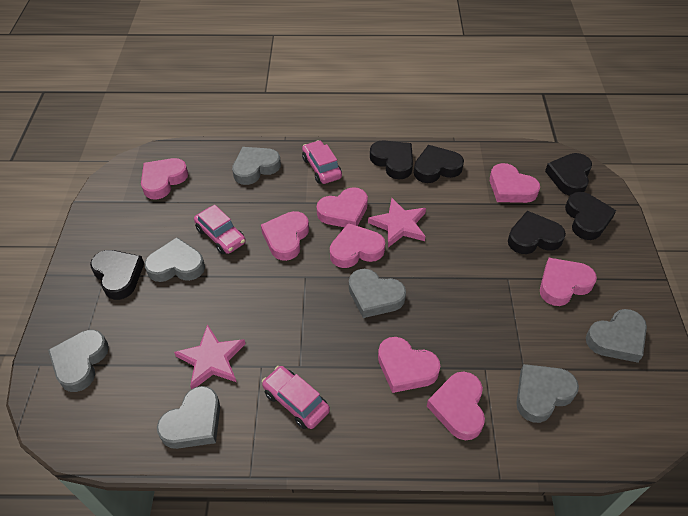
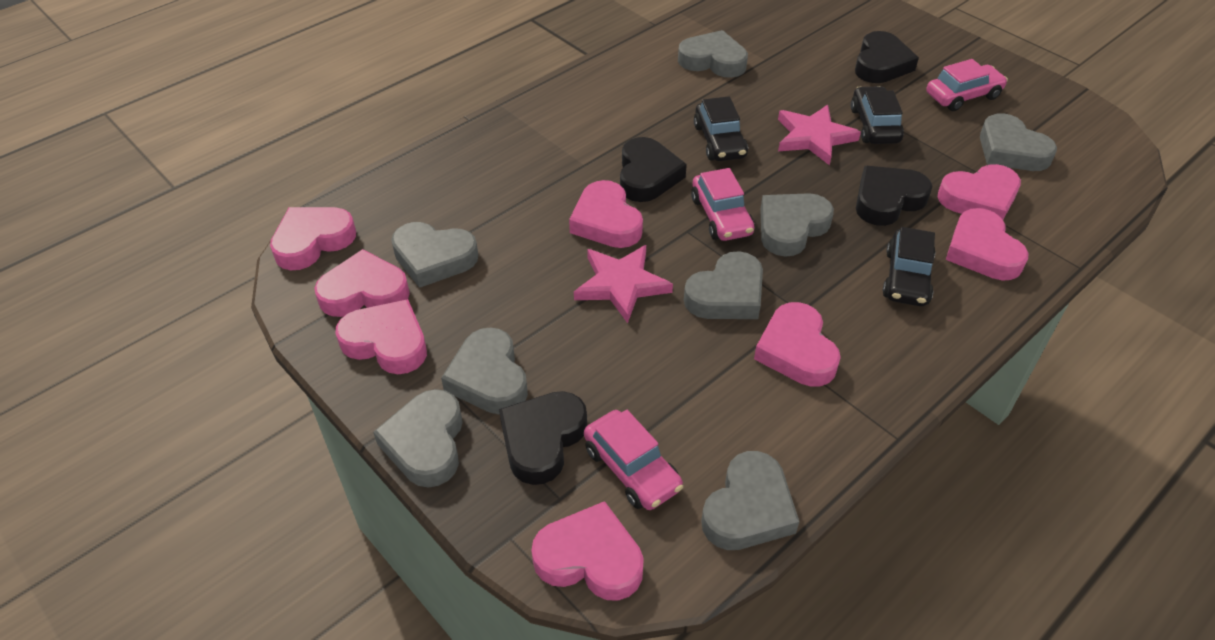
black car: 0 -> 3
black heart: 6 -> 4
grey heart: 7 -> 8

